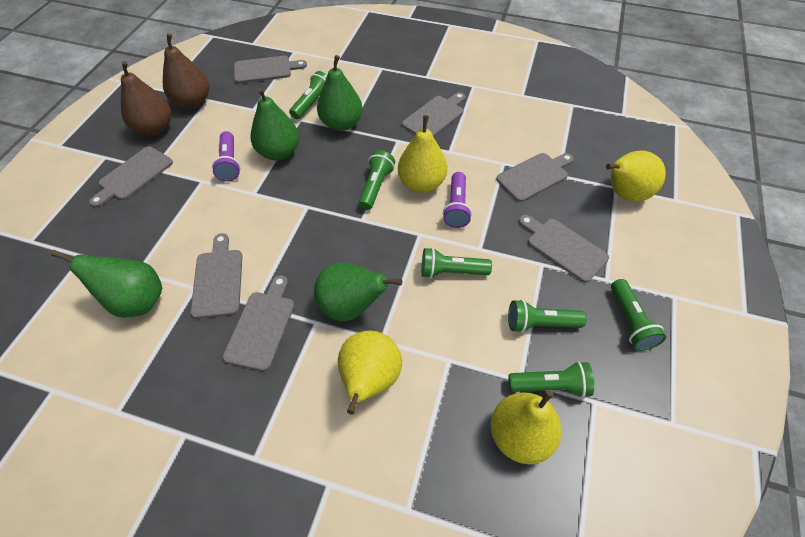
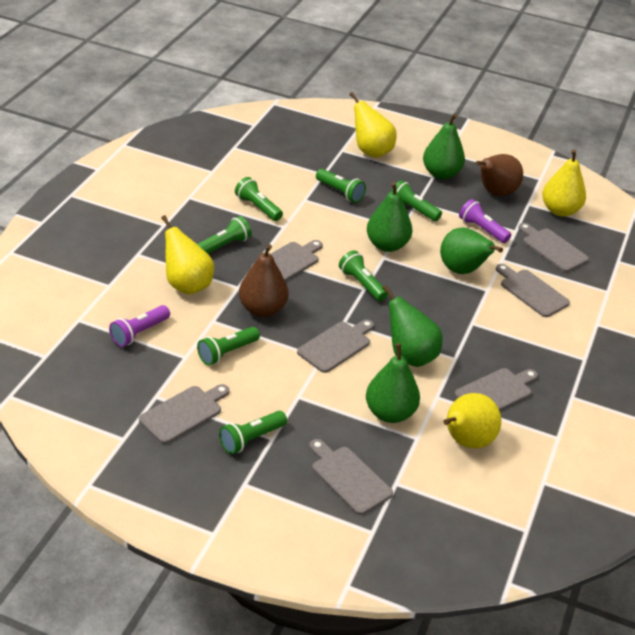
green flashlight: 6 -> 7
green pear: 4 -> 5

